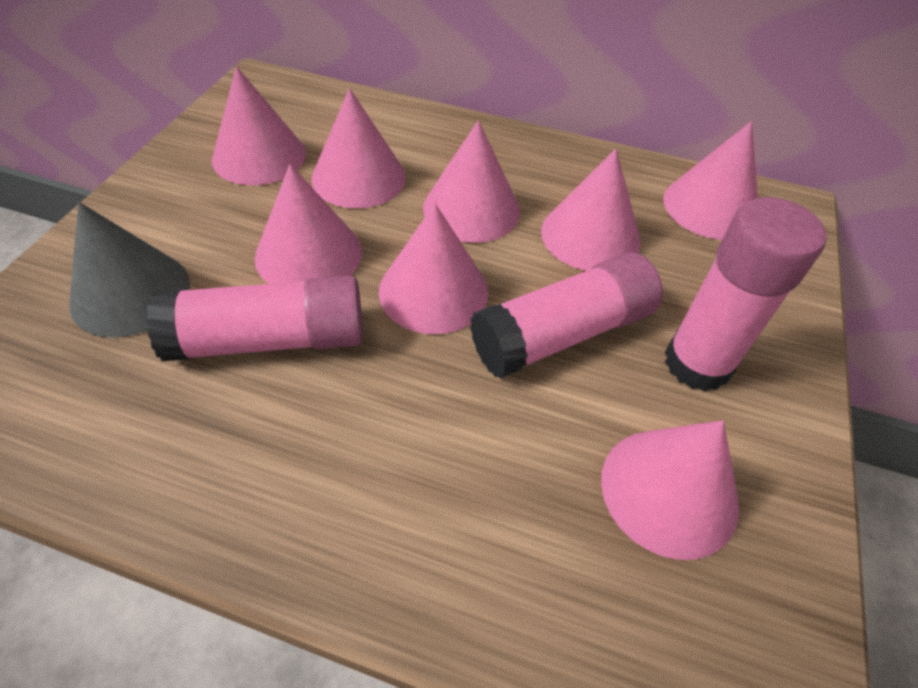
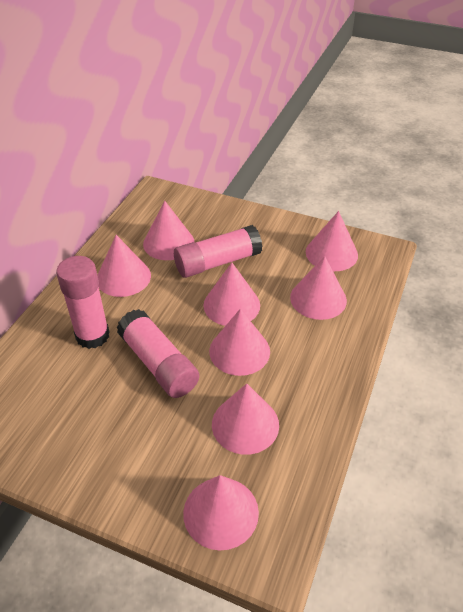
grey cone: 1 -> 0

